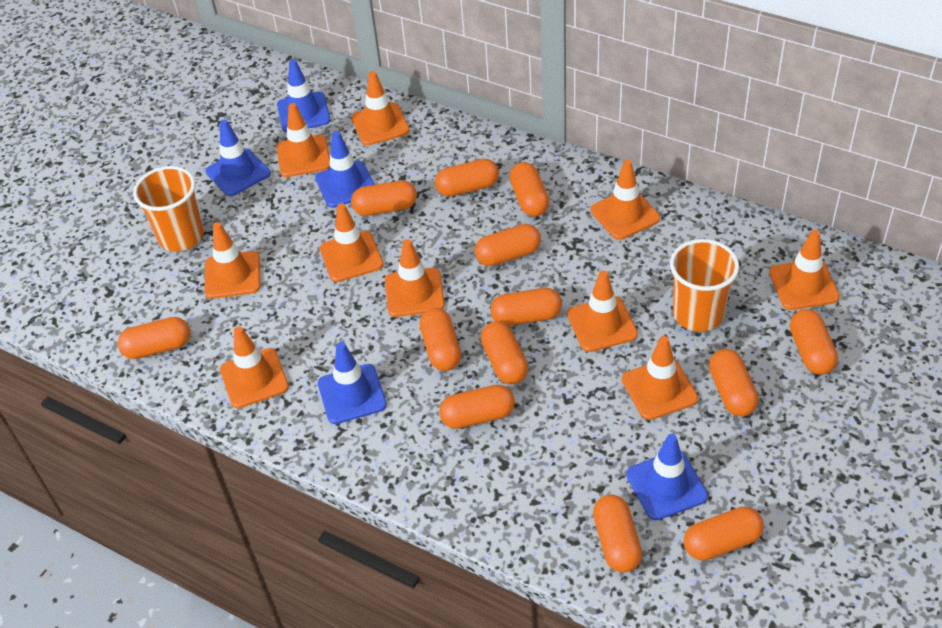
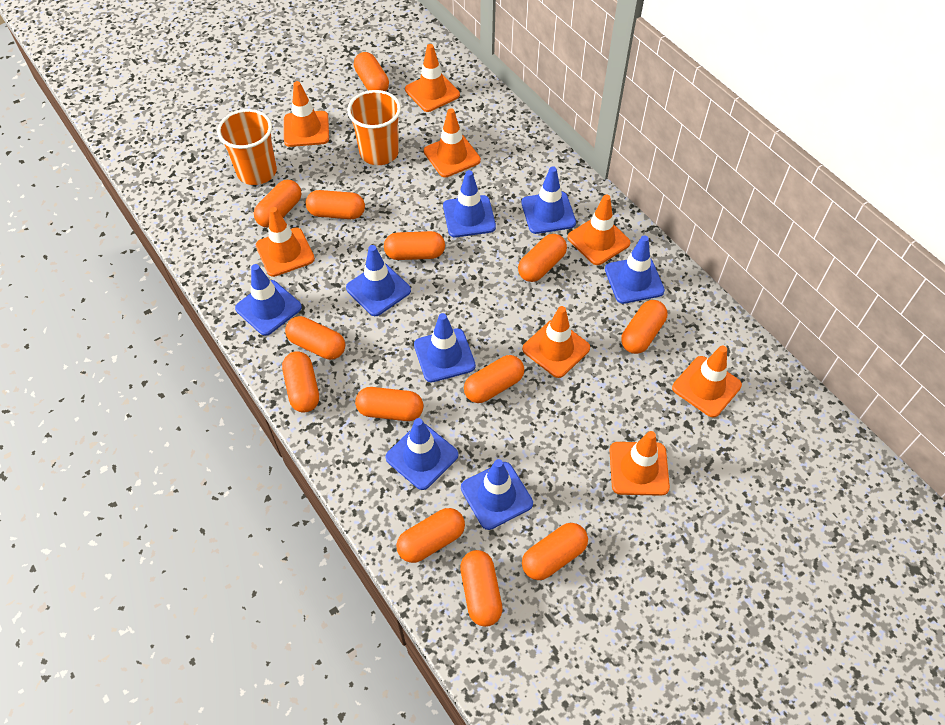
blue traffic cone: 5 -> 8
orange traffic cone: 10 -> 8

